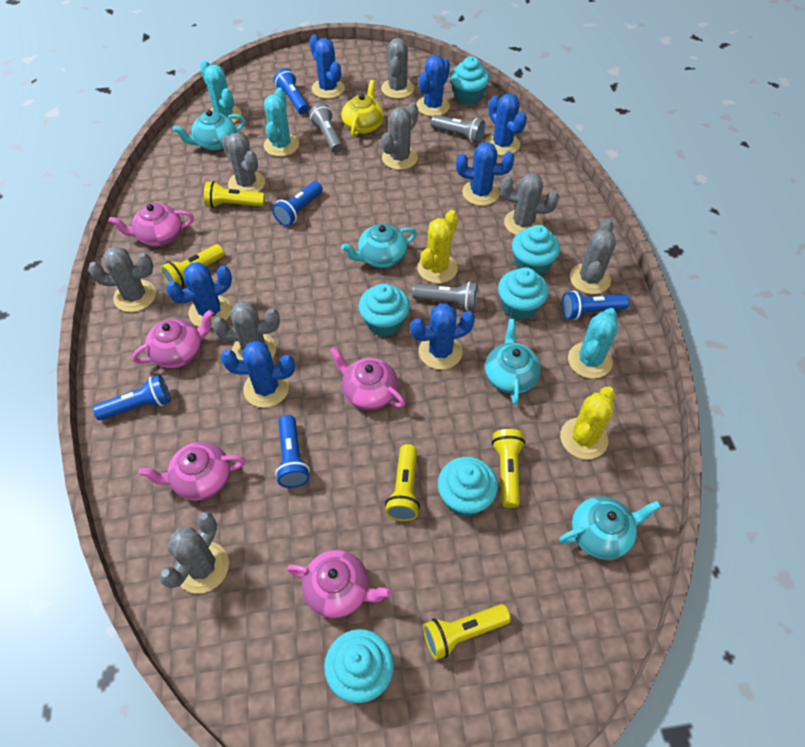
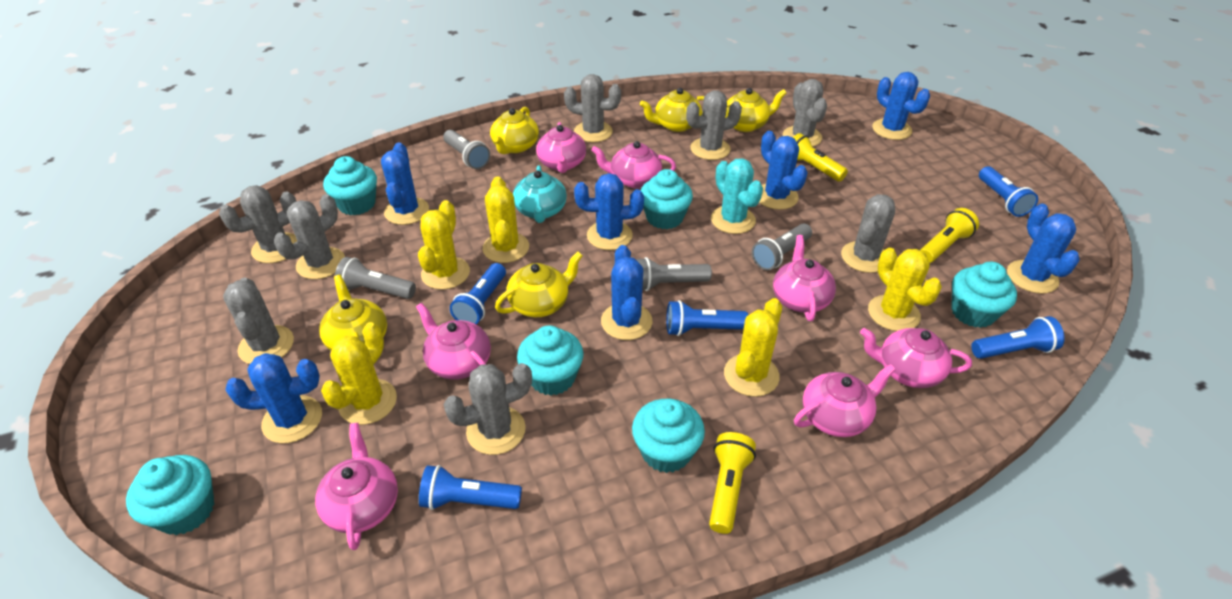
grey flashlight: 3 -> 4
pink teapot: 5 -> 7
turquoise cactus: 3 -> 1
turquoise teapot: 4 -> 1
yellow cactus: 2 -> 5
yellow flashlight: 5 -> 3
yellow teapot: 1 -> 5

